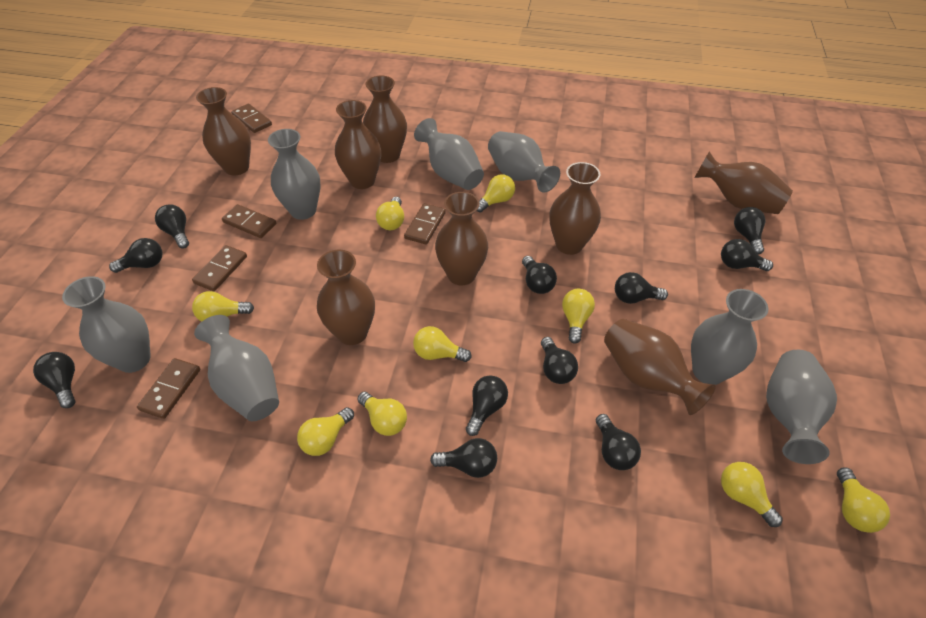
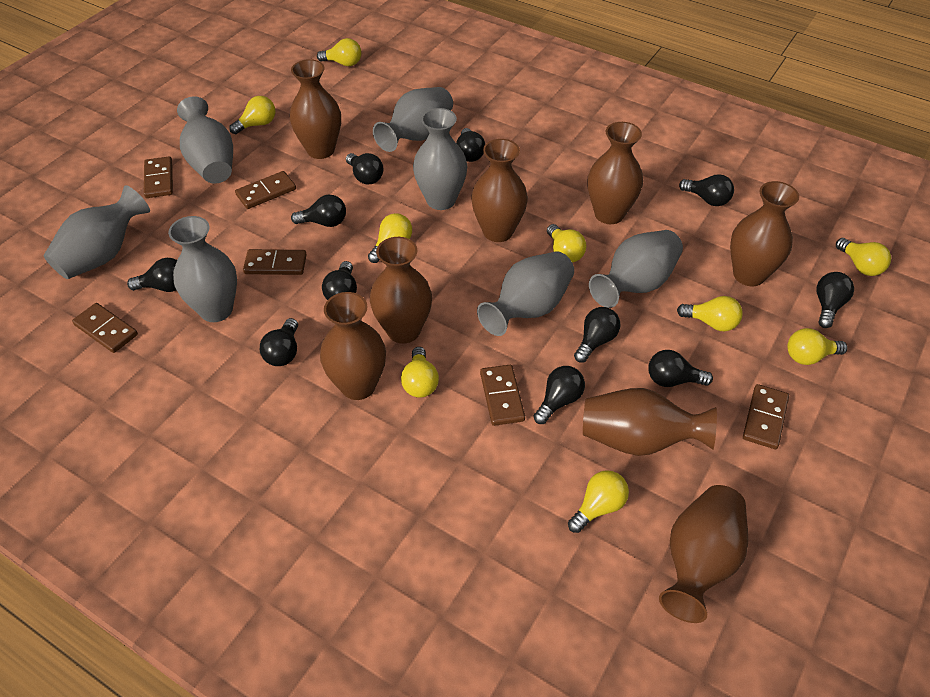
brown domino: 5 -> 6

